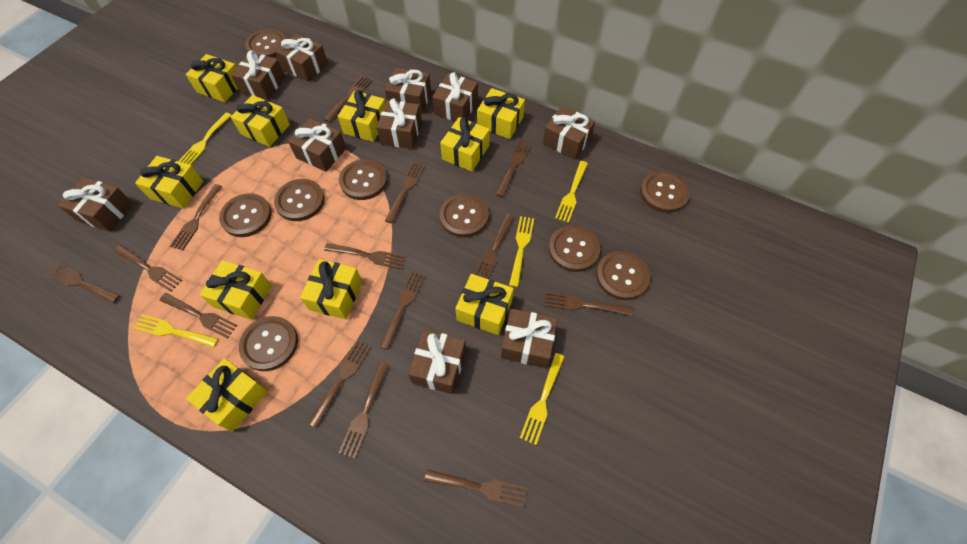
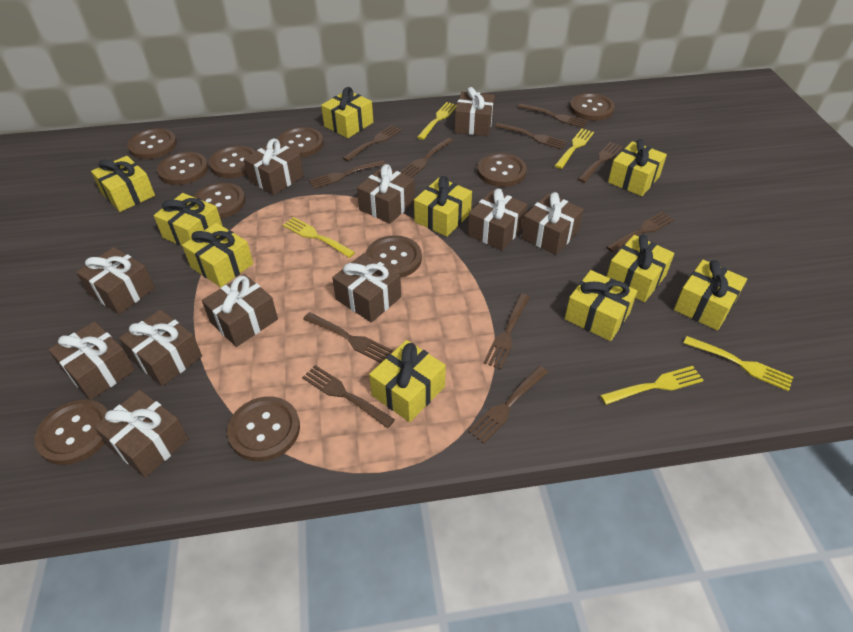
brown button: 9 -> 10
brown fork: 14 -> 11
brown gift: 10 -> 11

